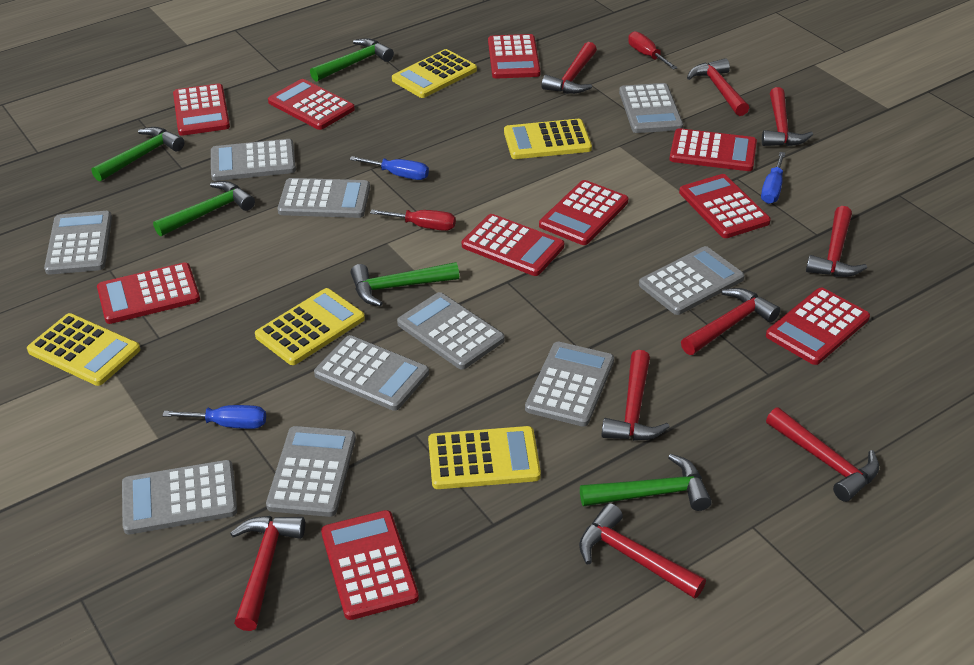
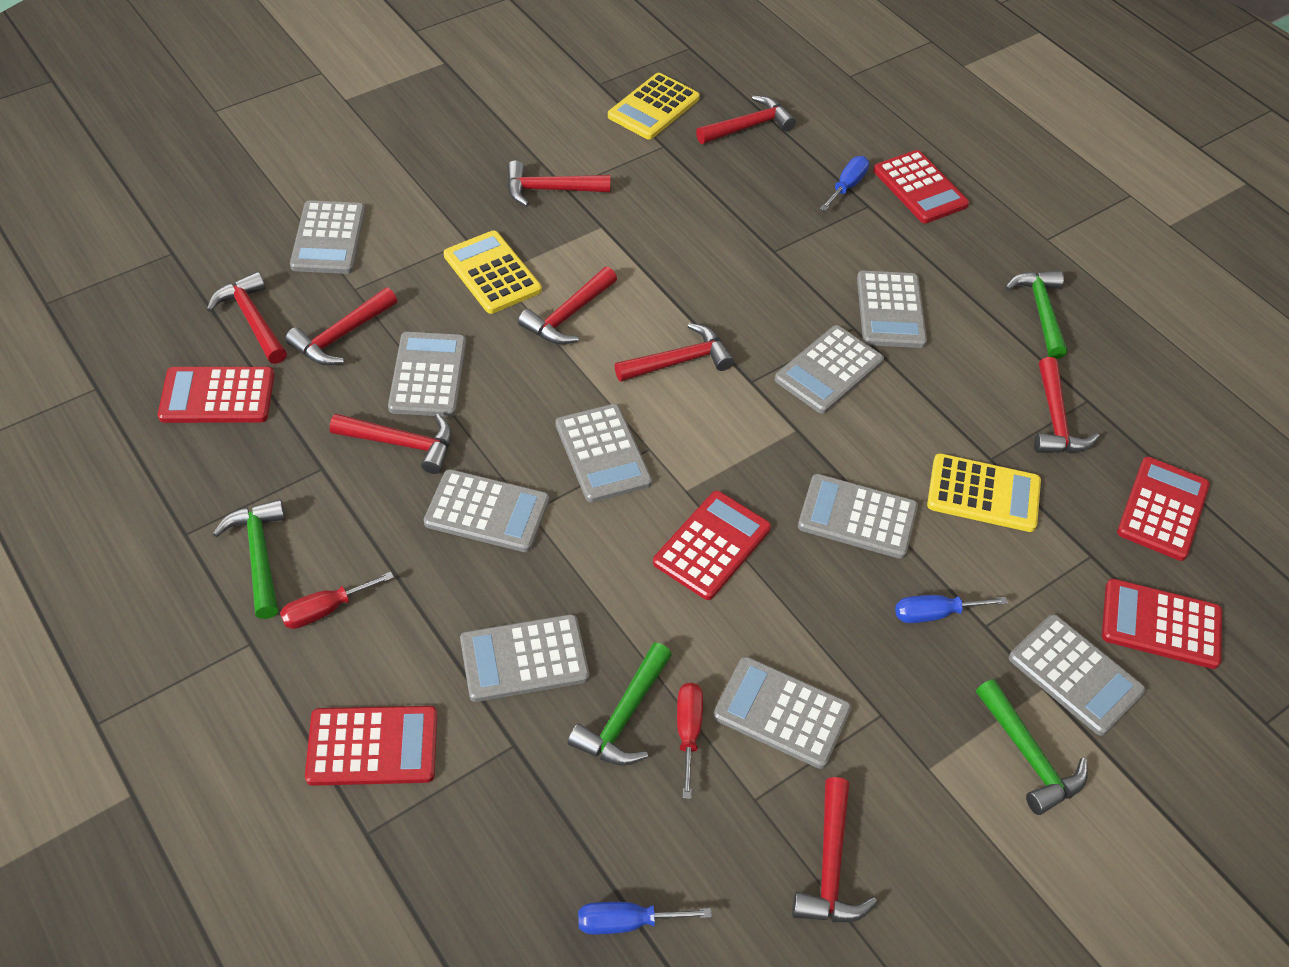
green hammer: 5 -> 4
red calculator: 10 -> 6
yellow calculator: 5 -> 3

